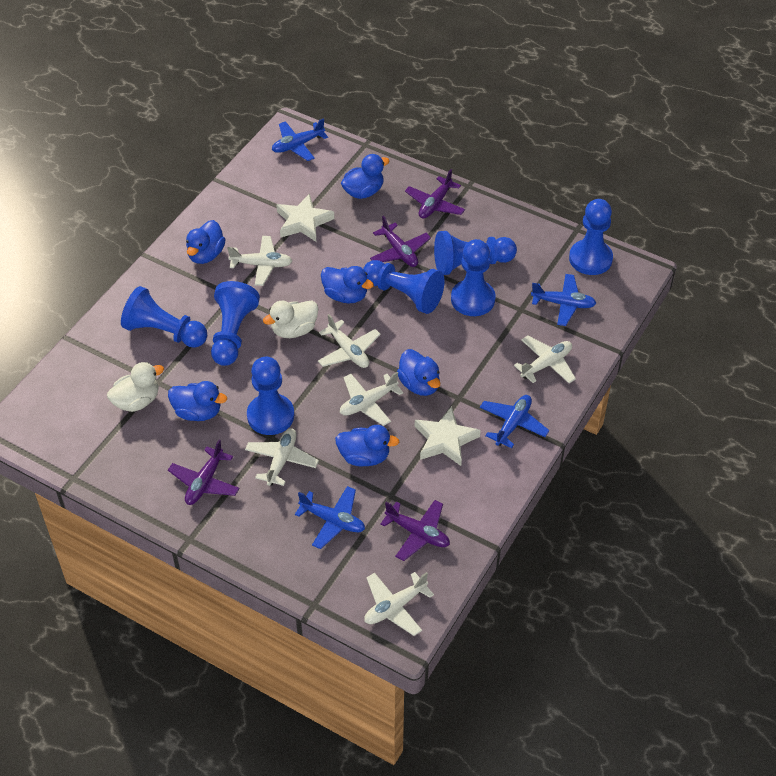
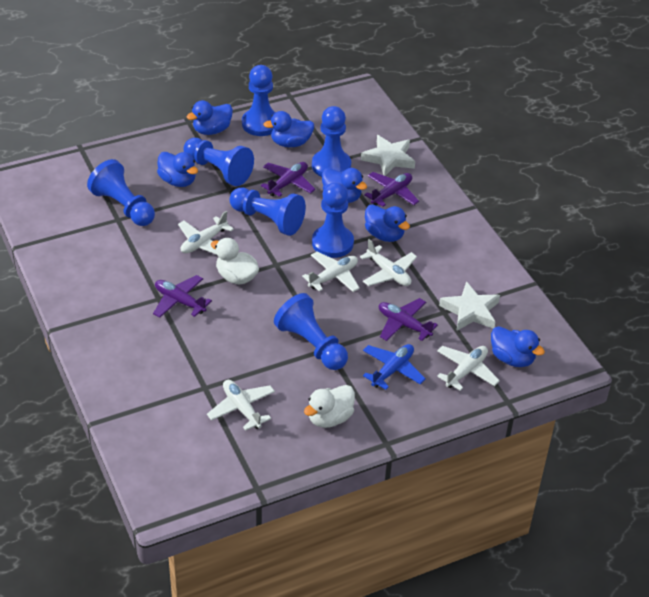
blue plane: 4 -> 1
white plane: 6 -> 5

